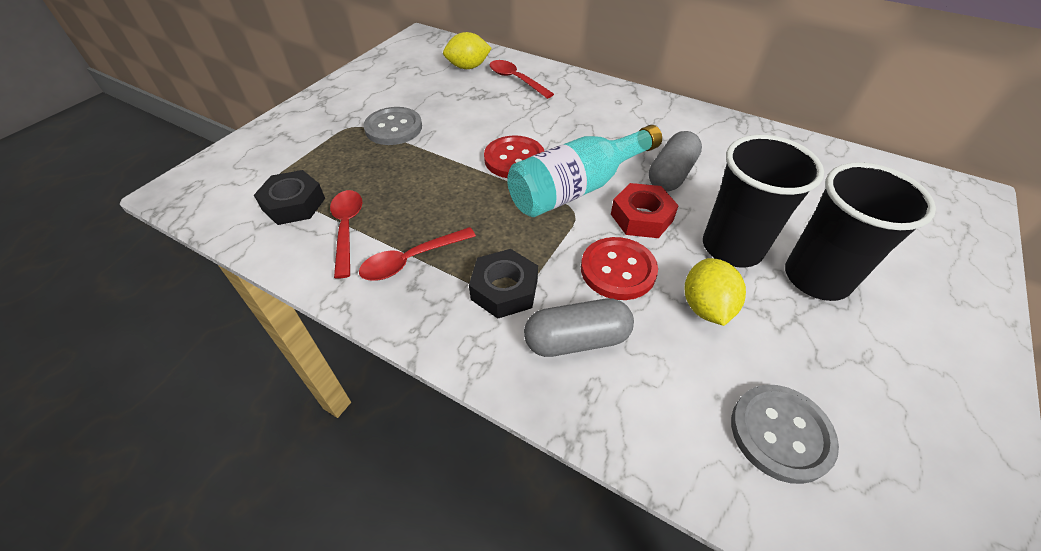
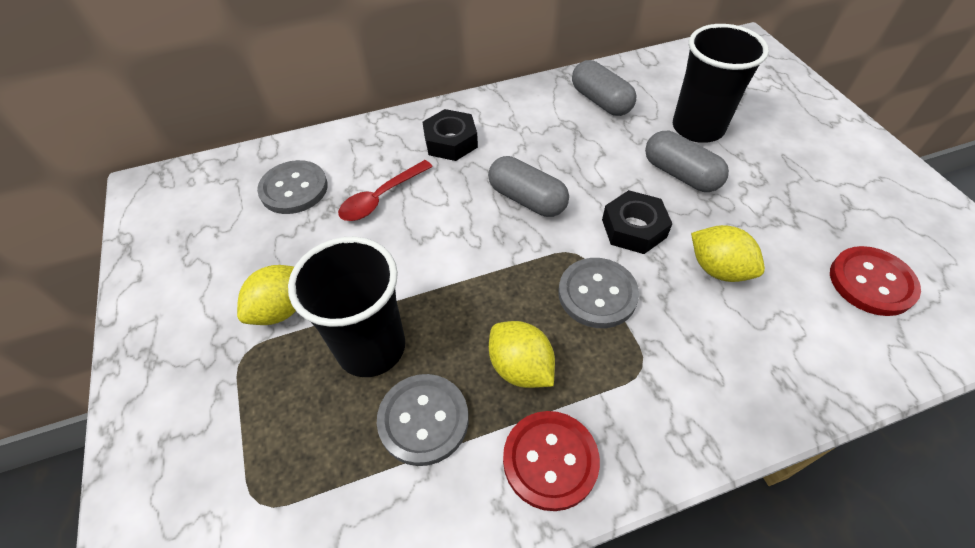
grey button: 2 -> 3
grey capsule: 2 -> 3
red nut: 1 -> 0
red spoon: 3 -> 1
turquoise bottle: 1 -> 0
yellow lemon: 2 -> 3

